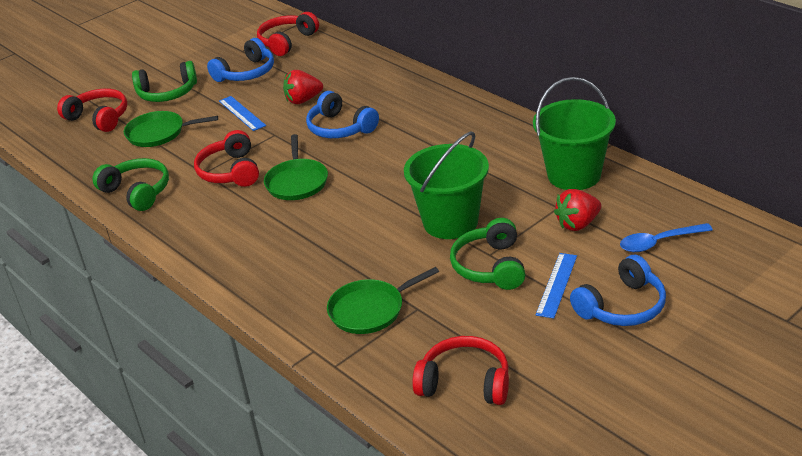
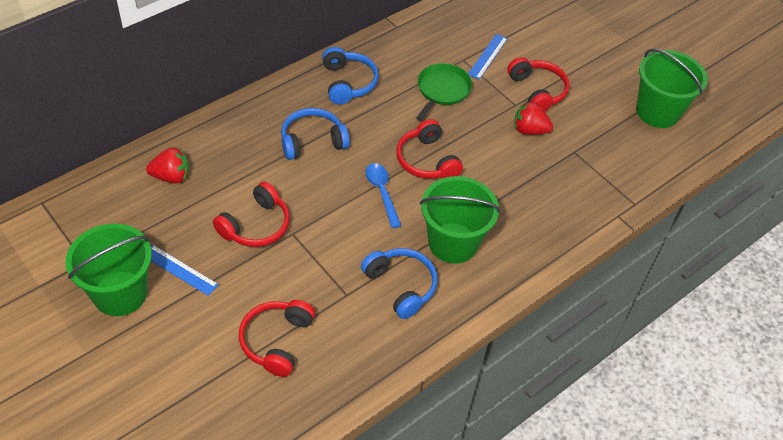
green bucket: 2 -> 3
green headphones: 3 -> 0
green pan: 3 -> 1

